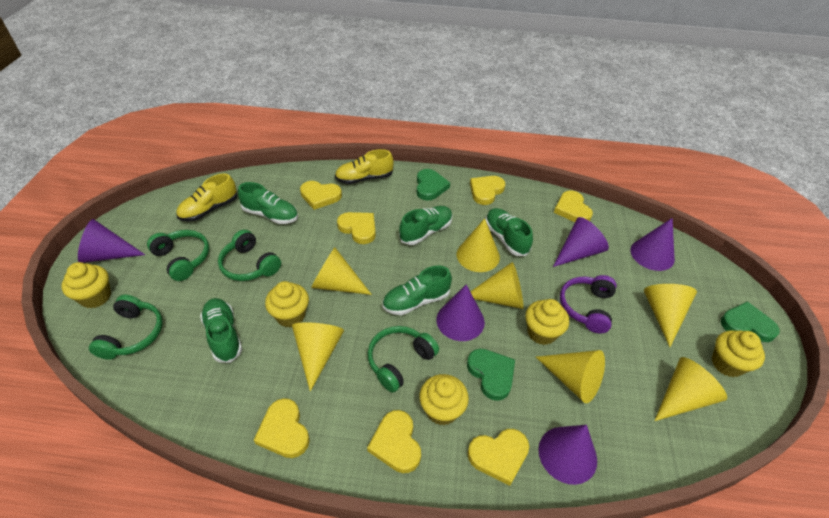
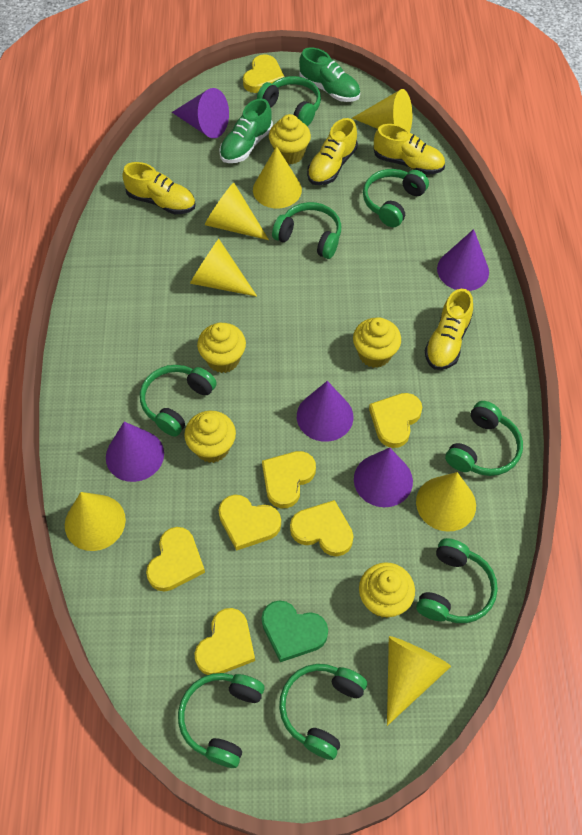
green headphones: 4 -> 8
green heart: 3 -> 1
green shoe: 5 -> 2
purple headphones: 1 -> 0
yellow shoe: 2 -> 4

